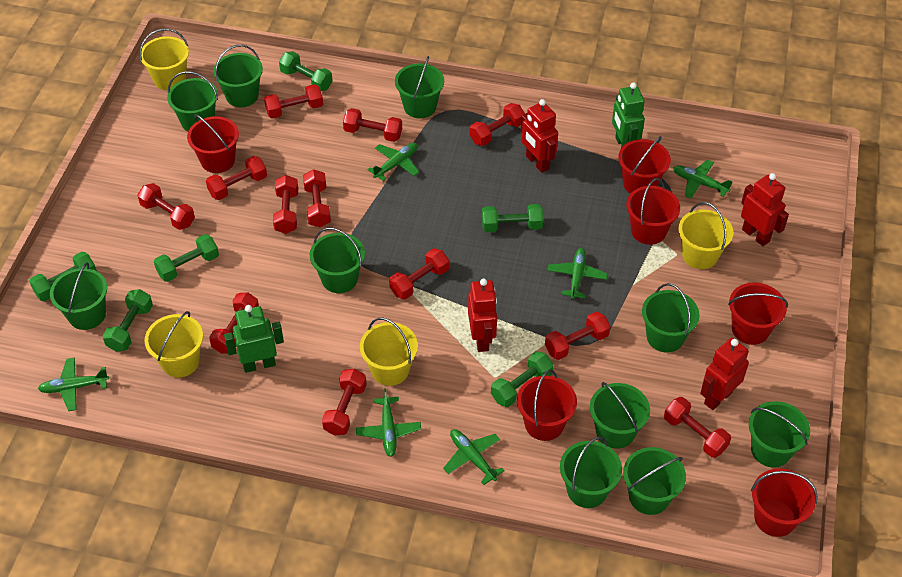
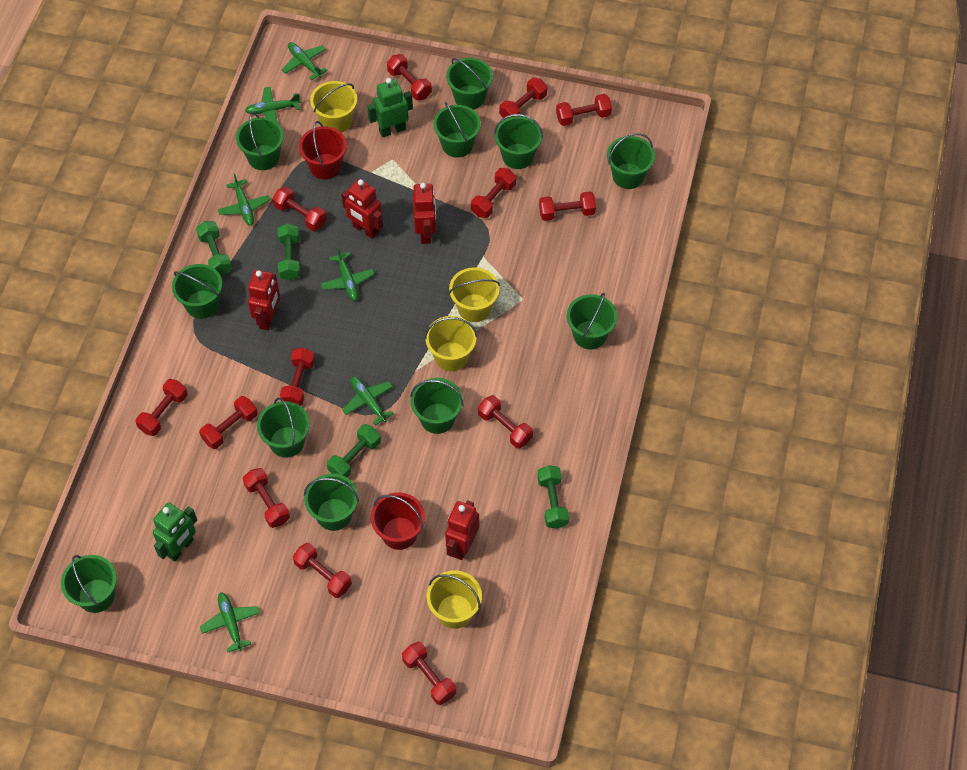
green bucket: 10 -> 11
green dumbbell: 6 -> 4
red bucket: 6 -> 2
red dumbbell: 12 -> 13

